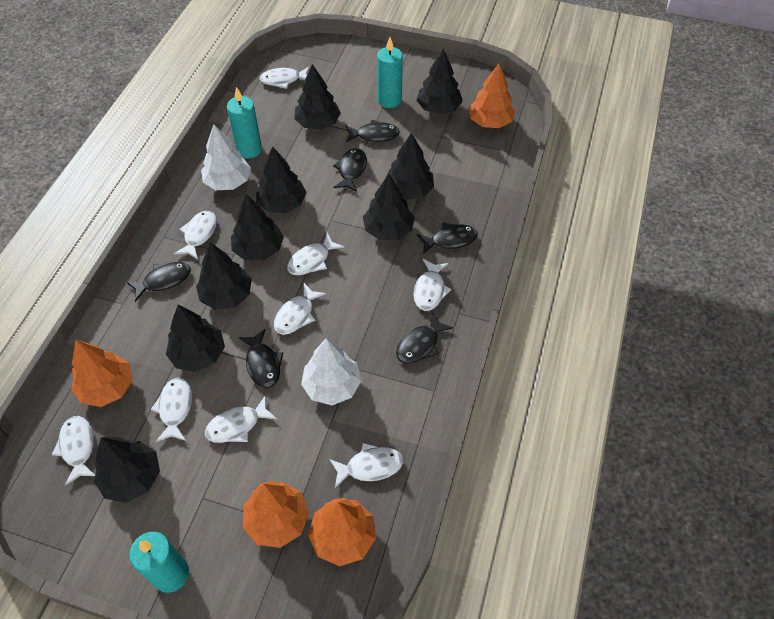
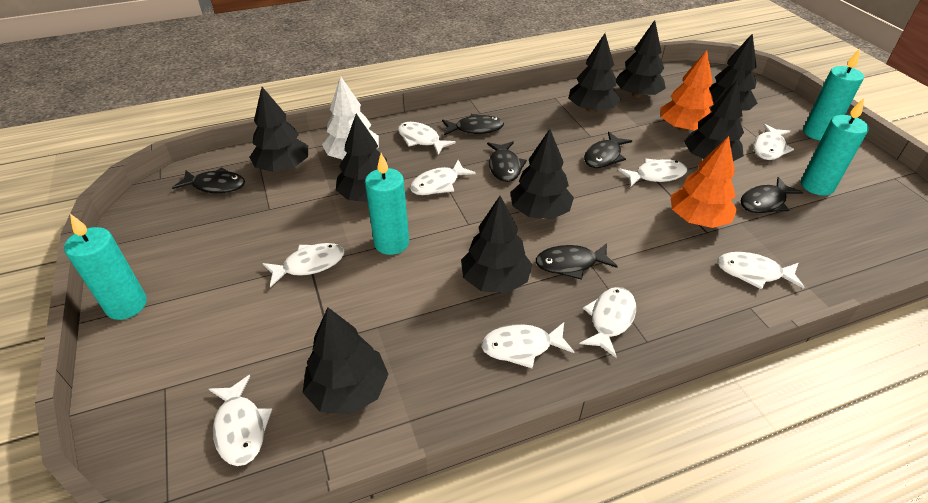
orange tree: 4 -> 2
turquoise candle: 3 -> 4
white tree: 2 -> 1

